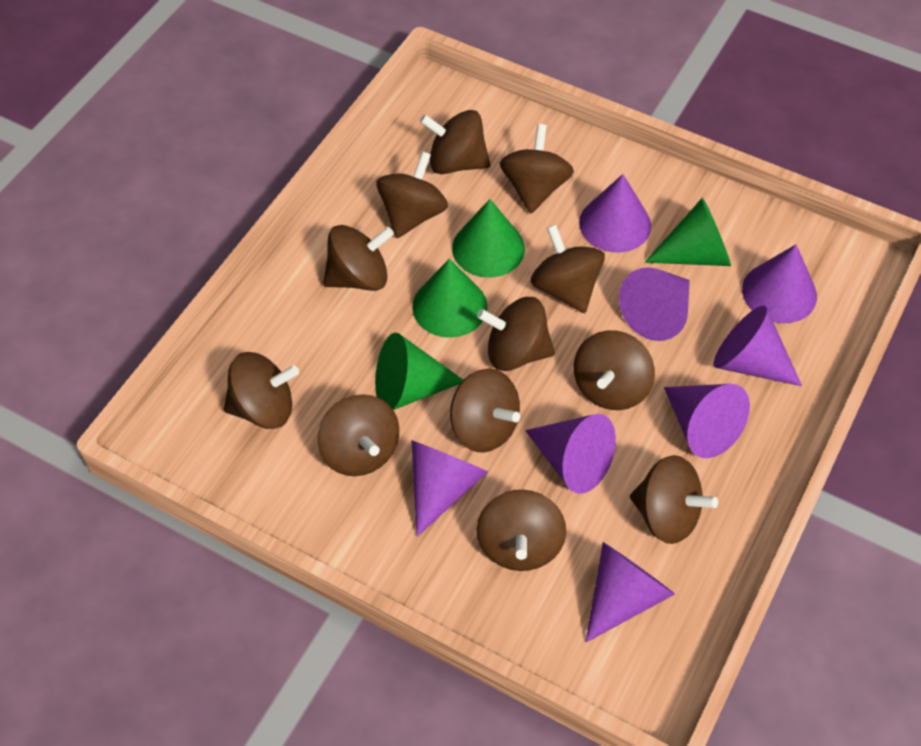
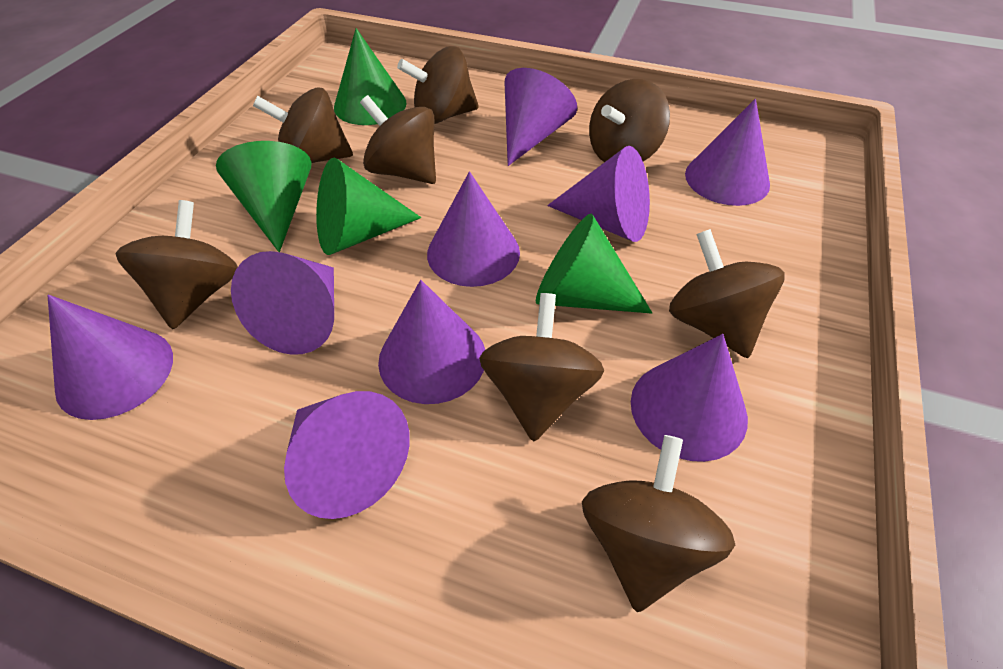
brown spinning top: 12 -> 8
purple cone: 8 -> 9

